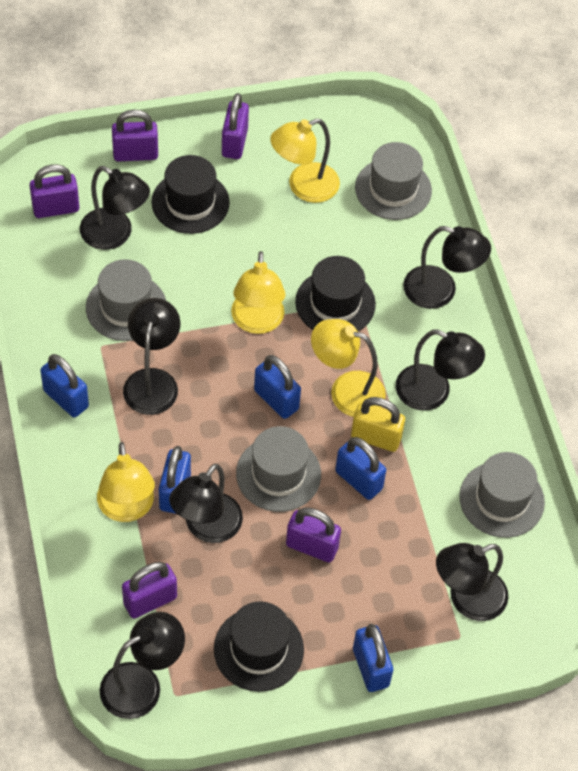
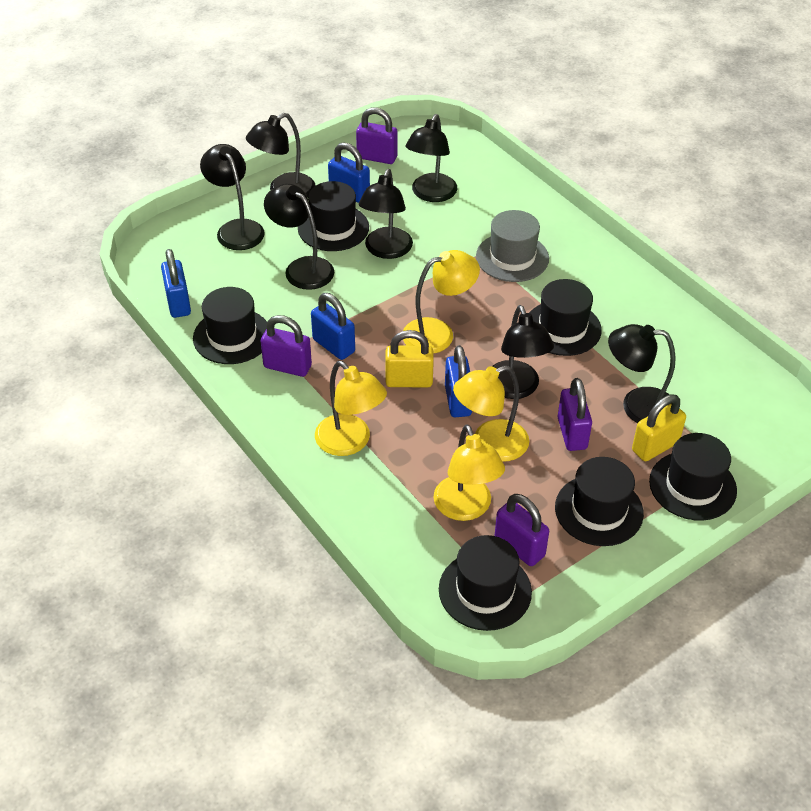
black hat: 3 -> 6
blue padlock: 5 -> 4
grey hat: 4 -> 1
purple padlock: 5 -> 4
yellow padlock: 1 -> 2

